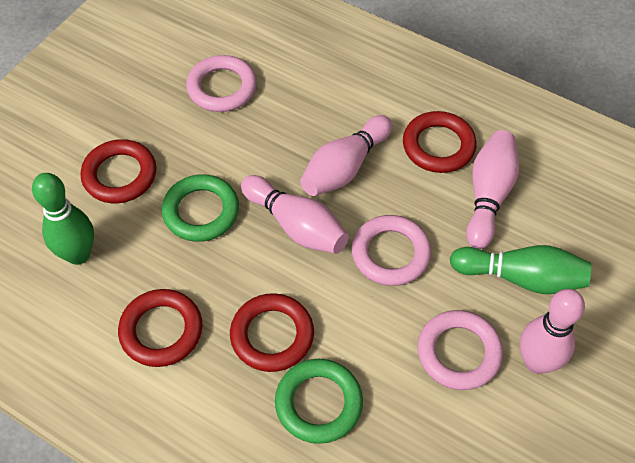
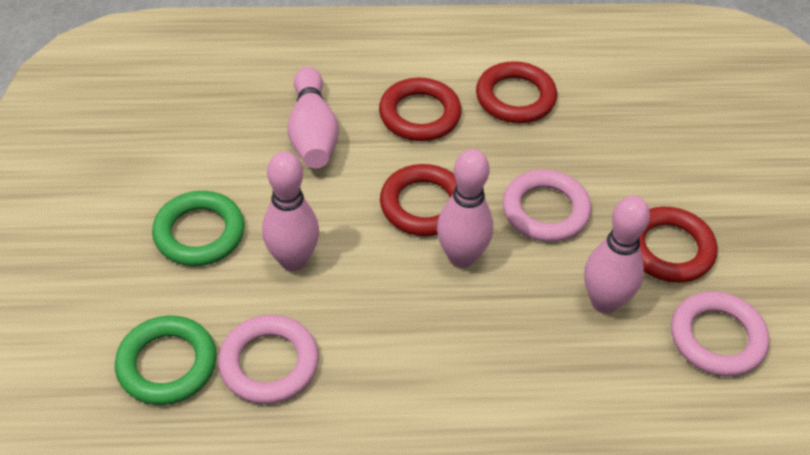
green bowling pin: 2 -> 0

